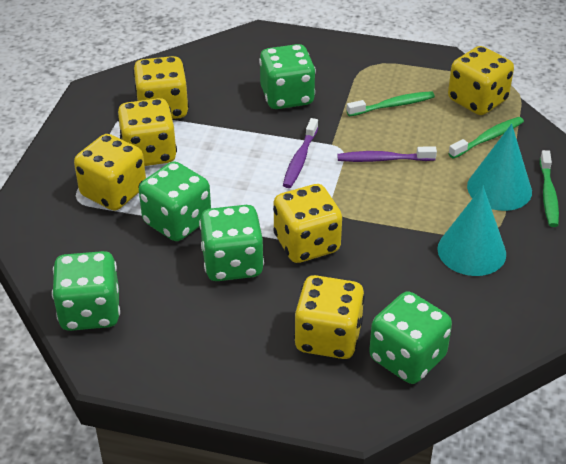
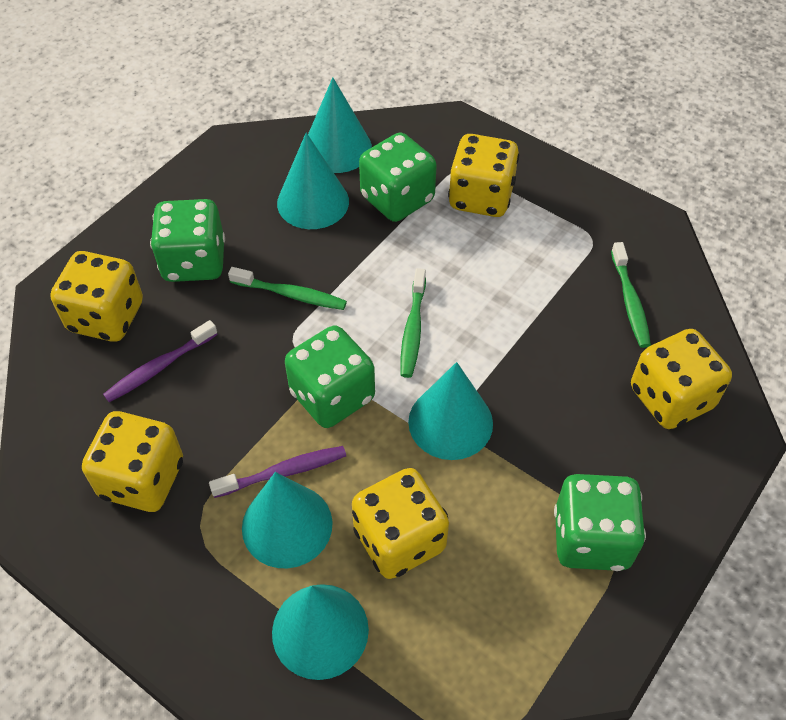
green dice: 5 -> 4
turquoise cone: 2 -> 5
yellow dice: 6 -> 5

